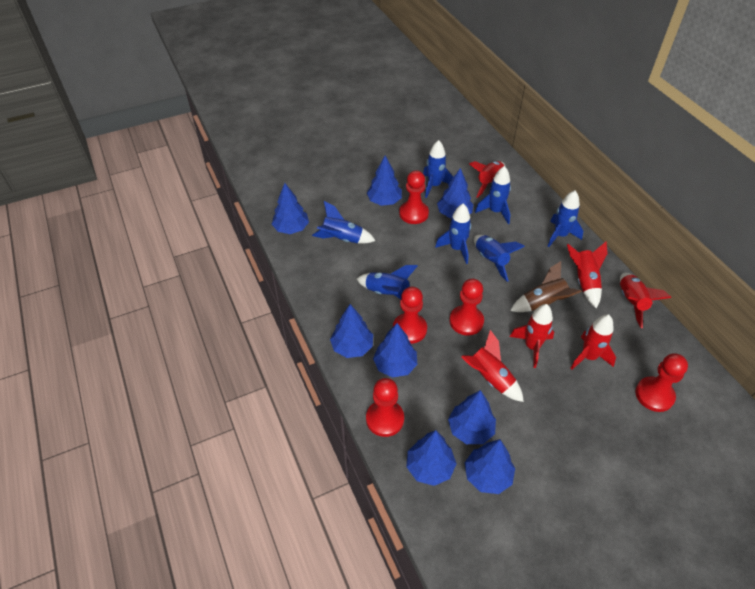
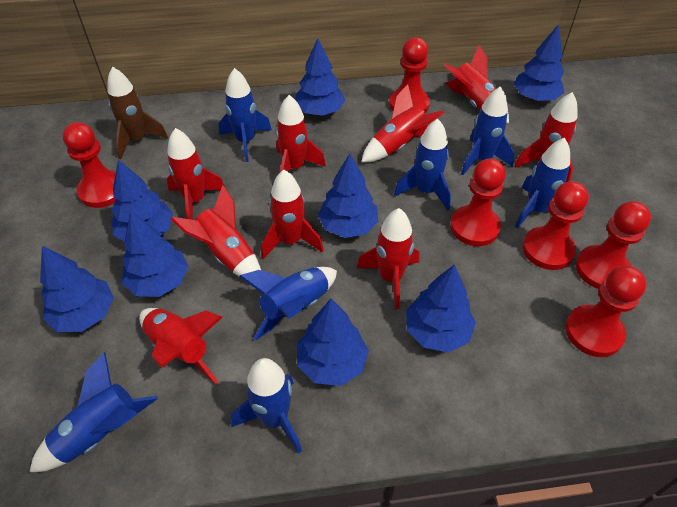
red pawn: 5 -> 6
red rocket: 6 -> 9

